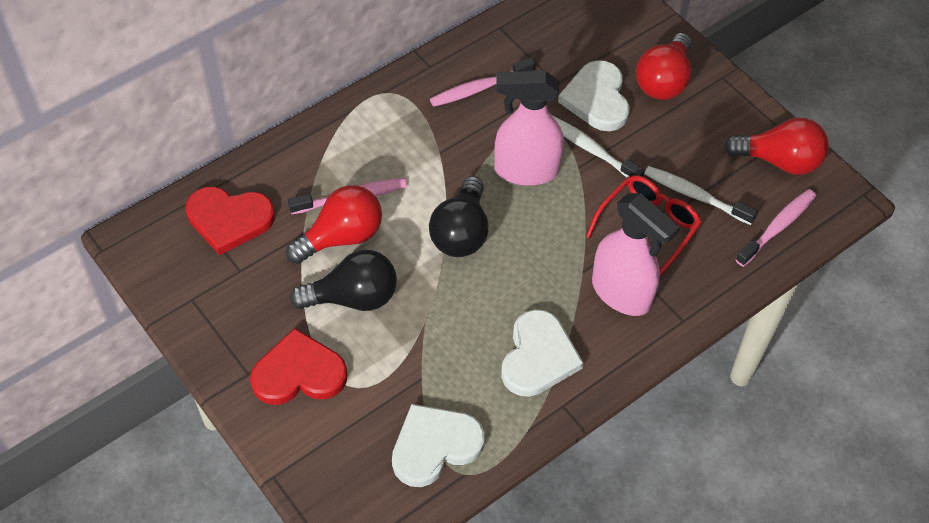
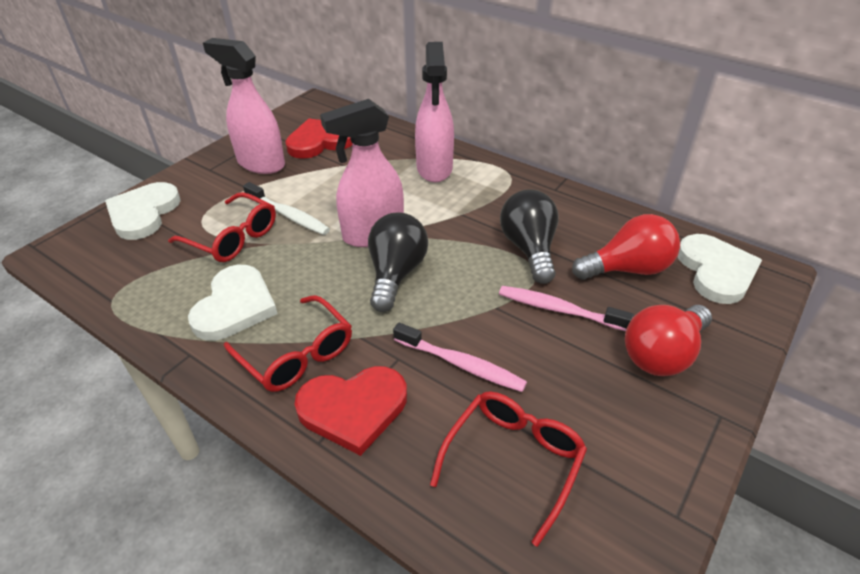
pink spray bottle: 2 -> 3
pink toothbrush: 3 -> 2
red glasses: 1 -> 3
red light bulb: 3 -> 2
white toothbrush: 2 -> 1

